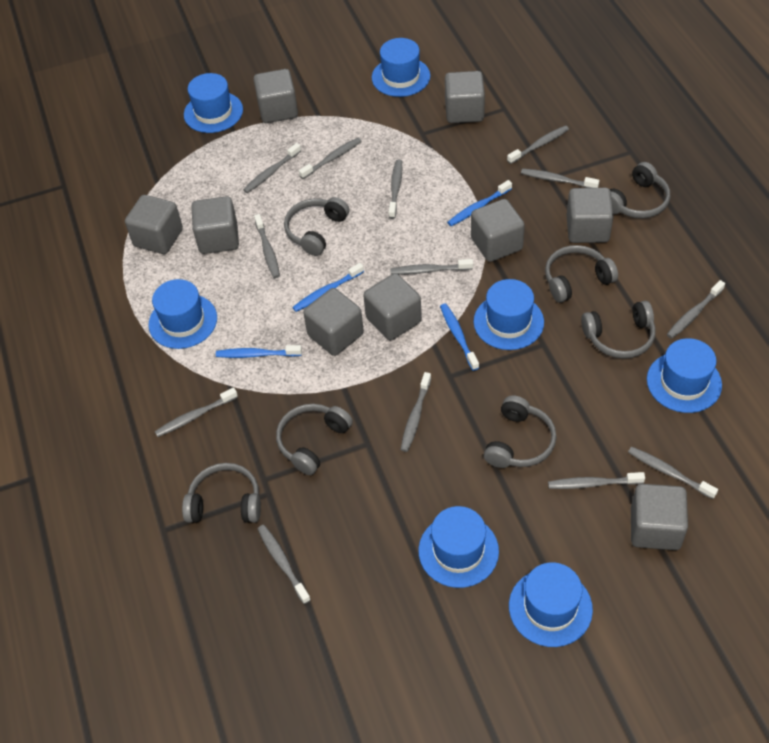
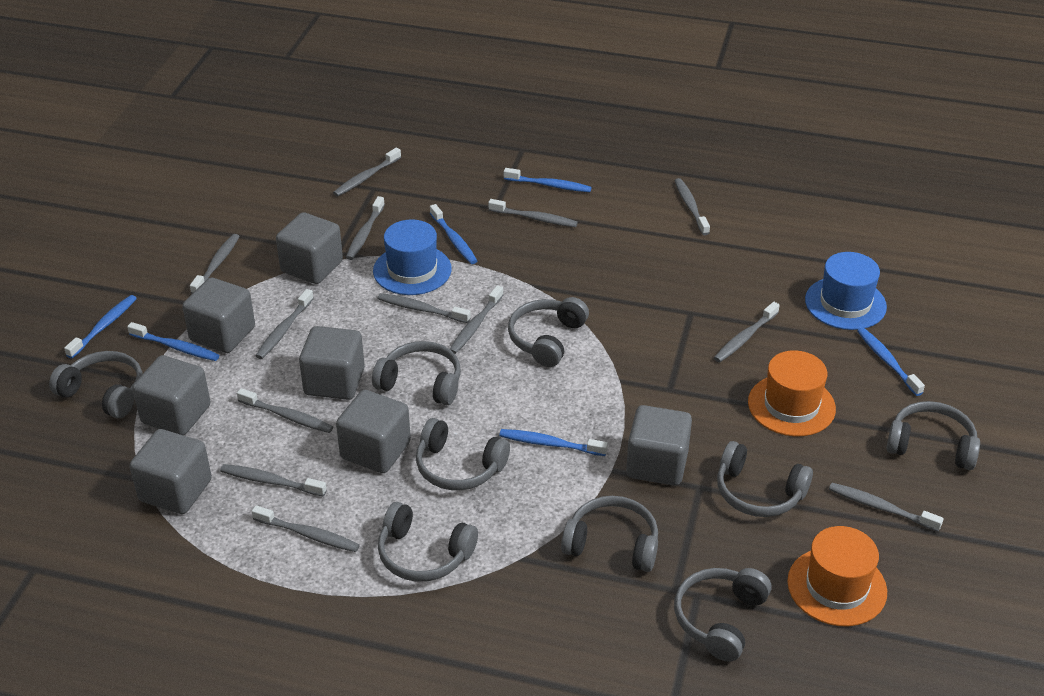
blue hat: 7 -> 2
blue toothbrush: 4 -> 6
grey cube: 9 -> 7
grey headphones: 7 -> 9
orange hat: 0 -> 2

